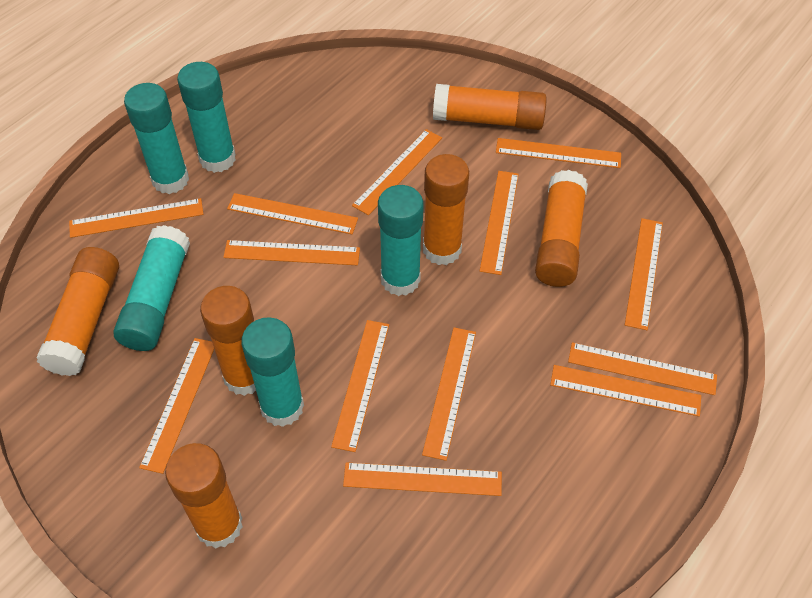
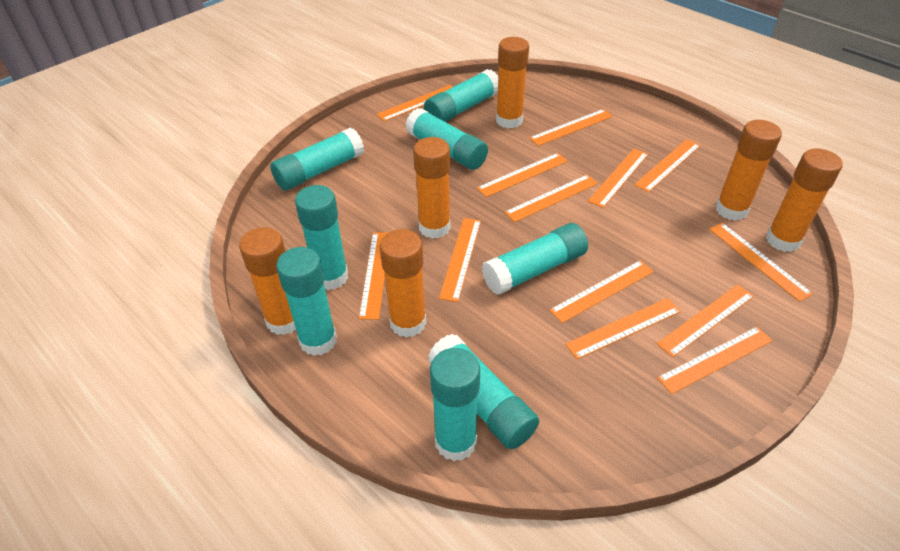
turquoise glue stick: 5 -> 8

